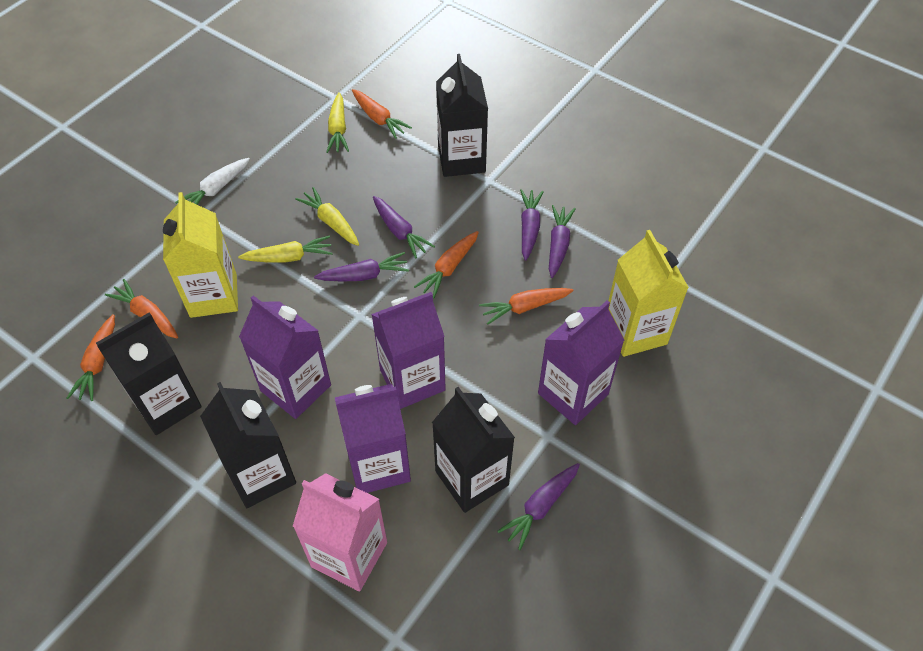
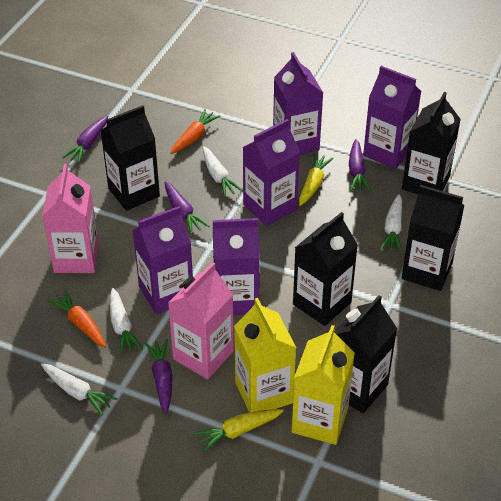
black carton: 4 -> 5
orange carrot: 5 -> 2
pink carton: 1 -> 2
purple carrot: 5 -> 4
purple carton: 4 -> 5
white carrot: 1 -> 4
yellow carrot: 3 -> 2

